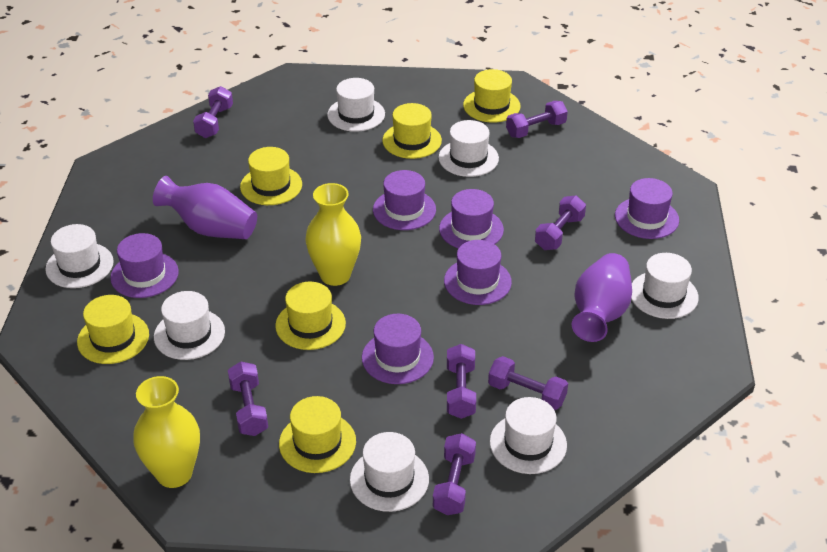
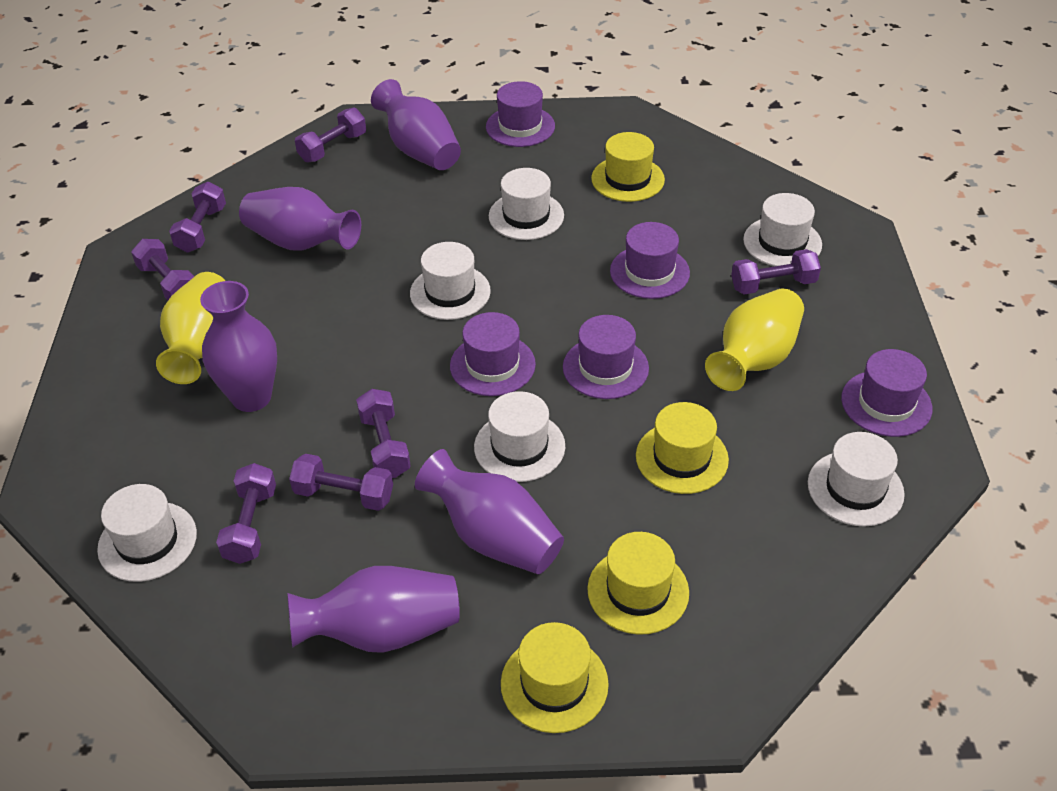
purple hat: 6 -> 5
purple vase: 2 -> 5
white hat: 7 -> 6
yellow hat: 6 -> 4

